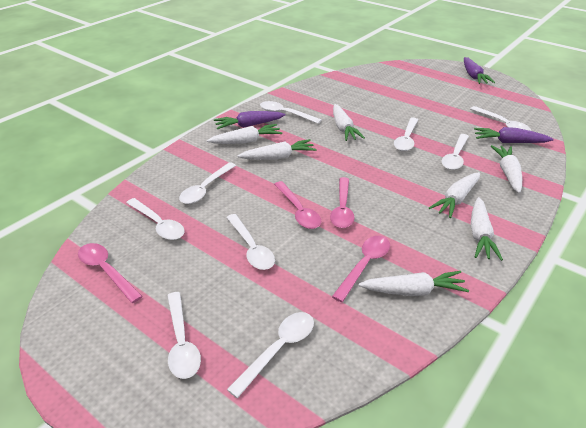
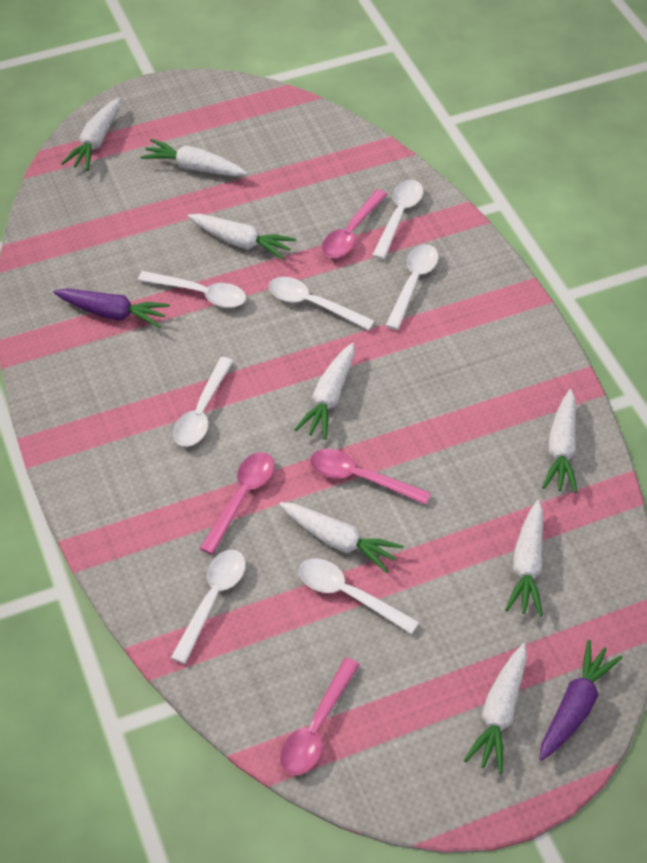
purple carrot: 3 -> 2
white carrot: 7 -> 8
white spoon: 9 -> 7

